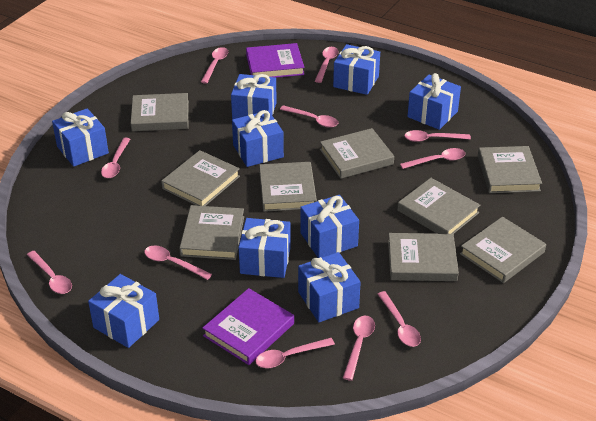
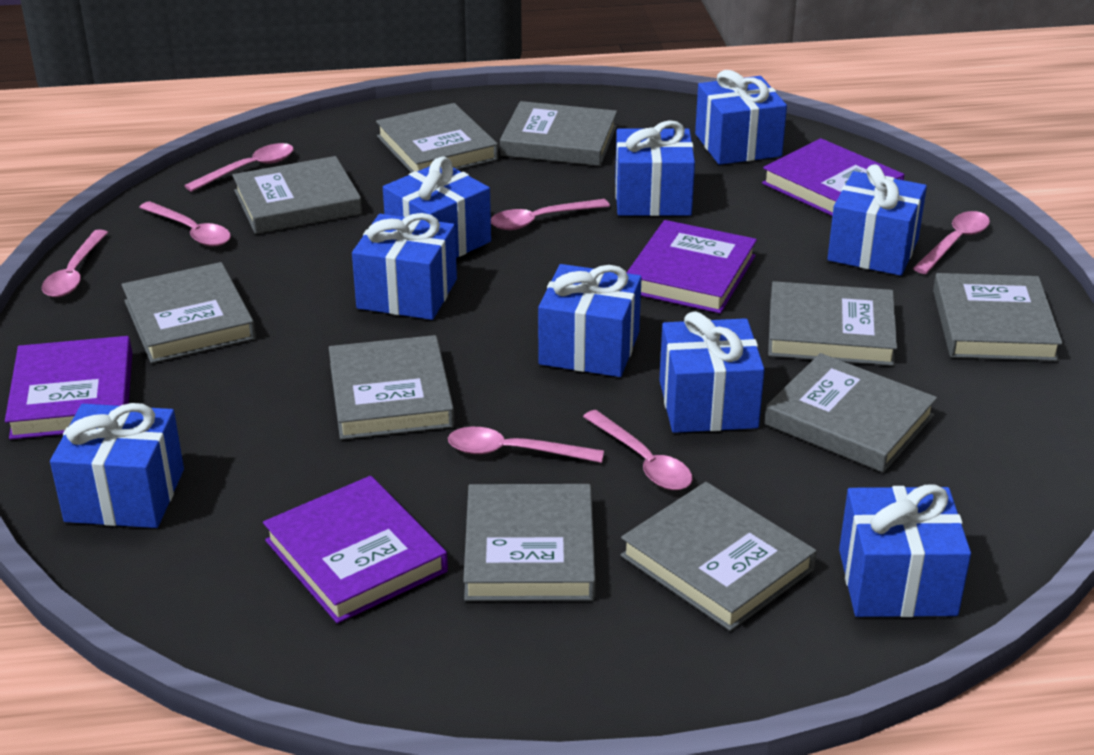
grey book: 9 -> 10
pink spoon: 11 -> 7
purple book: 2 -> 4

